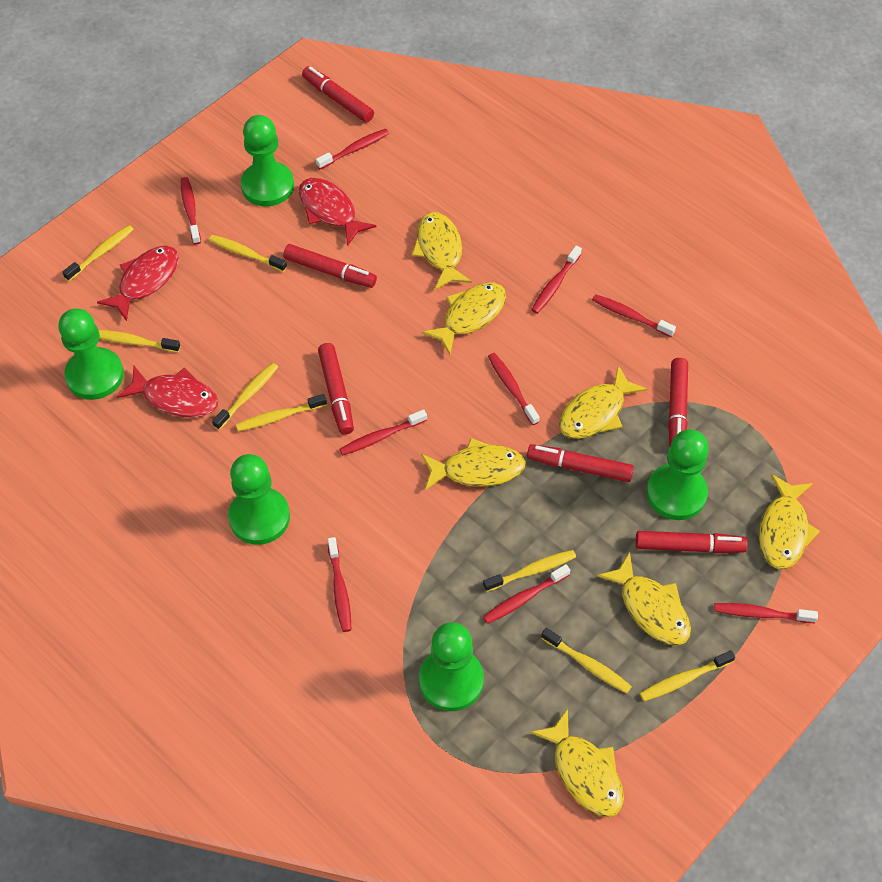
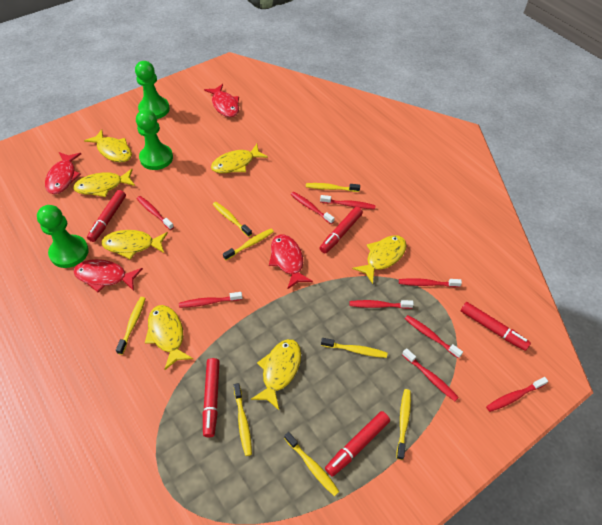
green pawn: 5 -> 3
red fish: 3 -> 4
red marker: 6 -> 5

